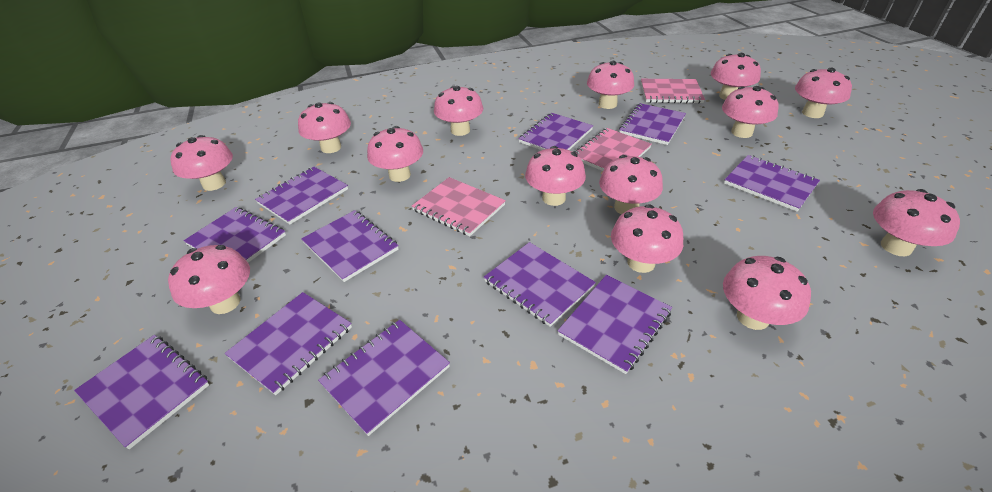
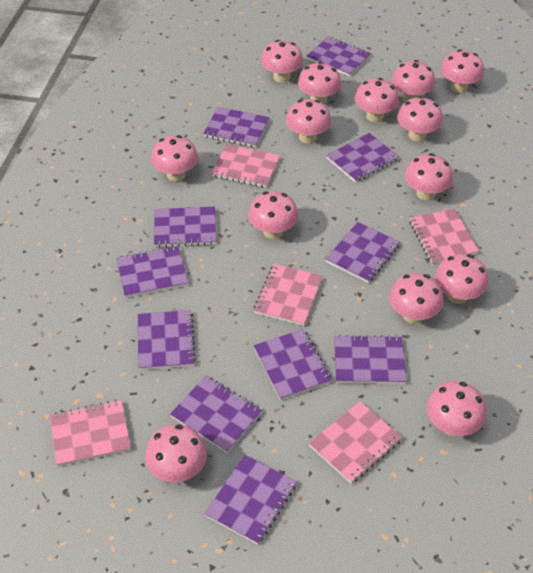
pink notebook: 3 -> 5

